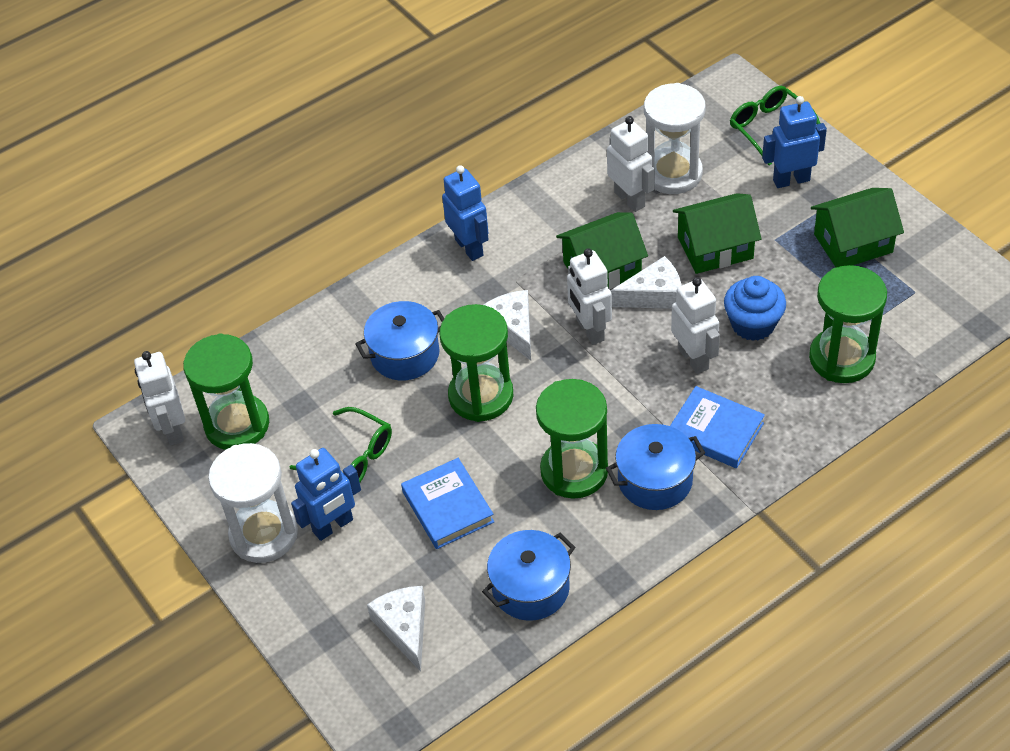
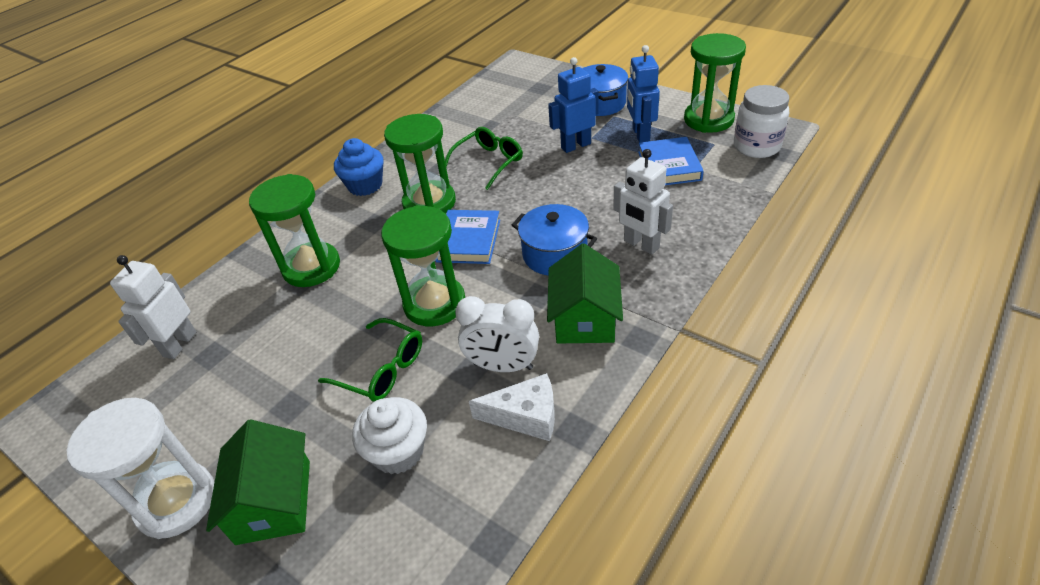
blue pot: 3 -> 2
blue robot: 3 -> 2
green house: 3 -> 2
white cheese: 3 -> 1
white clock: 0 -> 1
white cupcake: 0 -> 1
white hourglass: 2 -> 1
white jar: 0 -> 1
white robot: 4 -> 2

